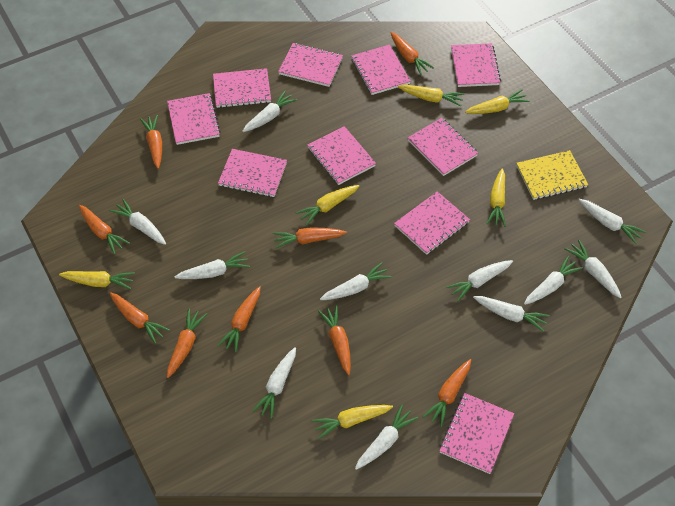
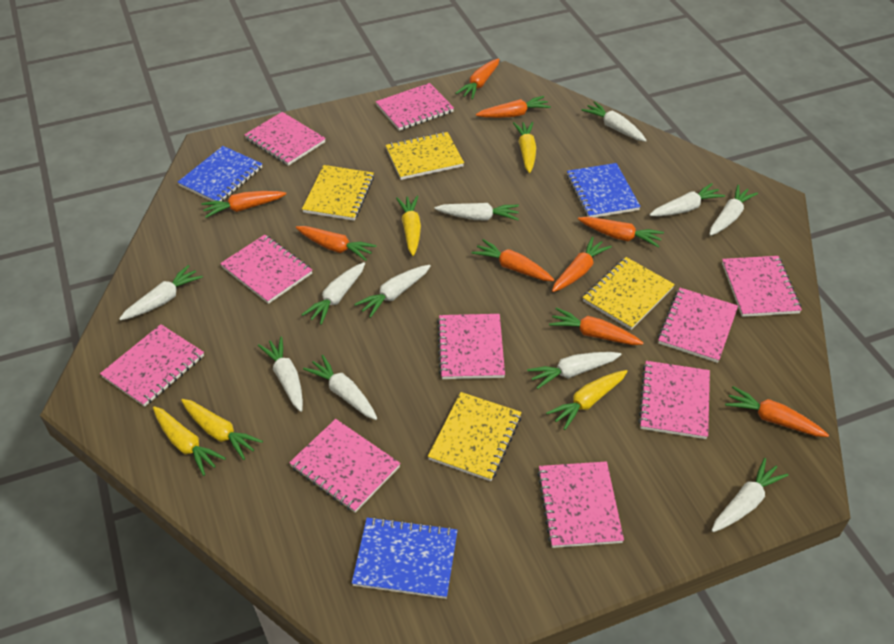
blue notebook: 0 -> 3
yellow carrot: 6 -> 5
yellow notebook: 1 -> 4

